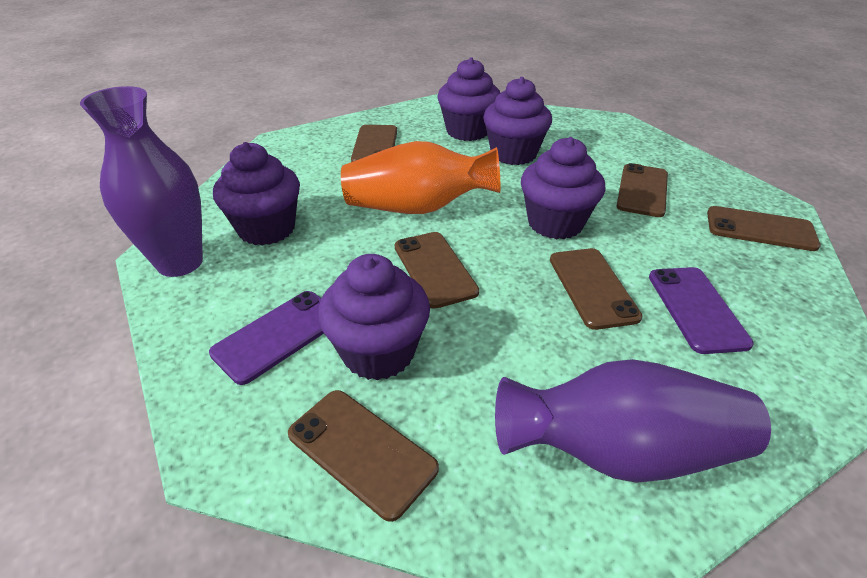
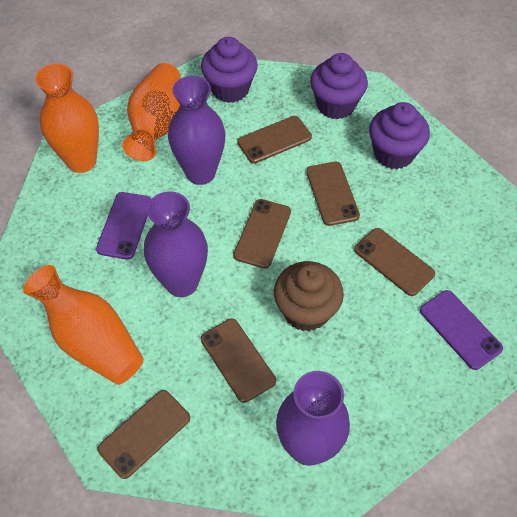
brown cupcake: 0 -> 1
orange vase: 1 -> 3
purple cupcake: 5 -> 3
purple vase: 2 -> 3

